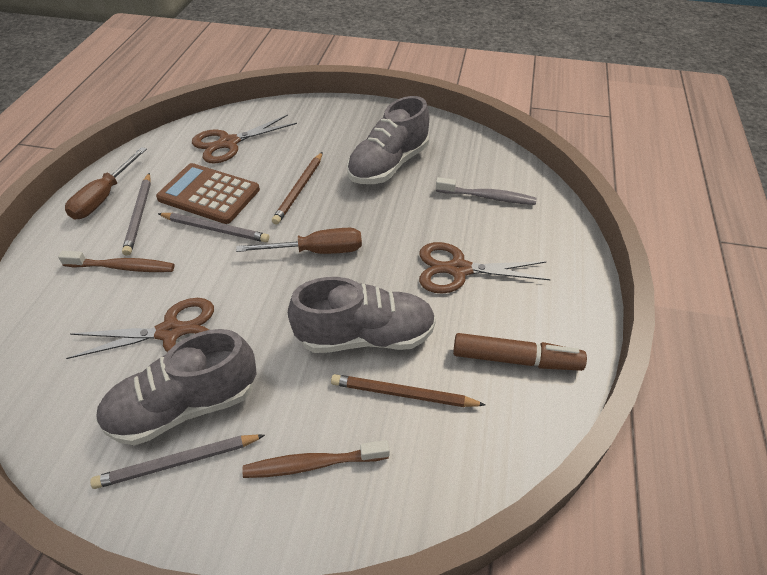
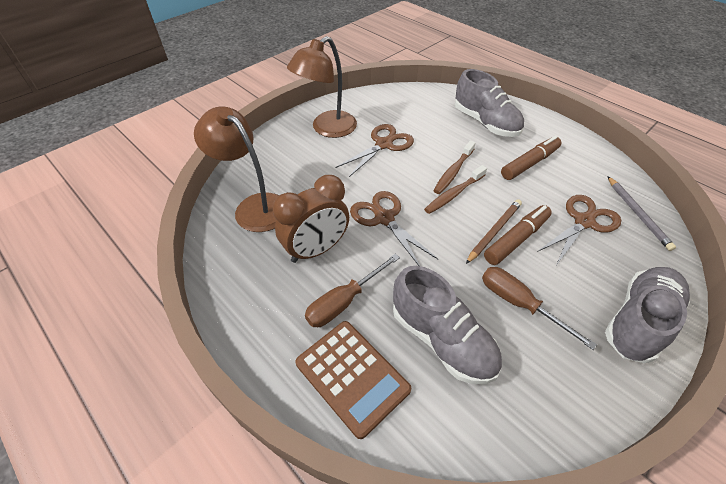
brown clock: 0 -> 1
brown lamp: 0 -> 2
brown marker: 1 -> 2
brown pencil: 2 -> 1
grey pencil: 3 -> 1
grey toothbrush: 1 -> 0

